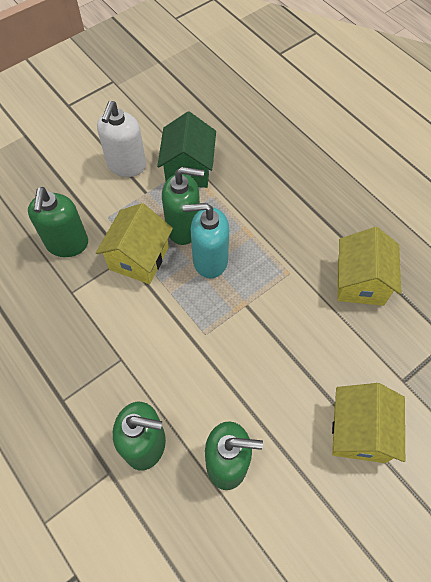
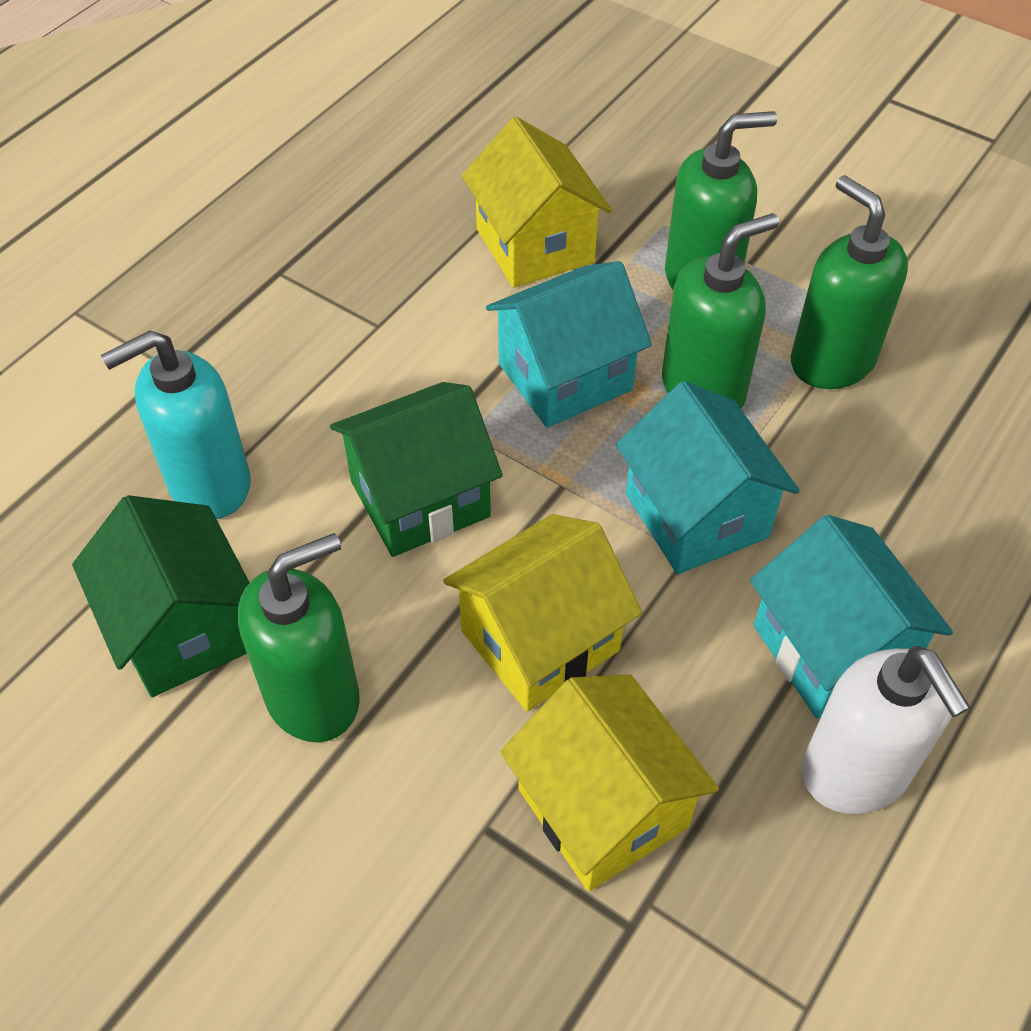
green house: 1 -> 2
turquoise house: 0 -> 3

